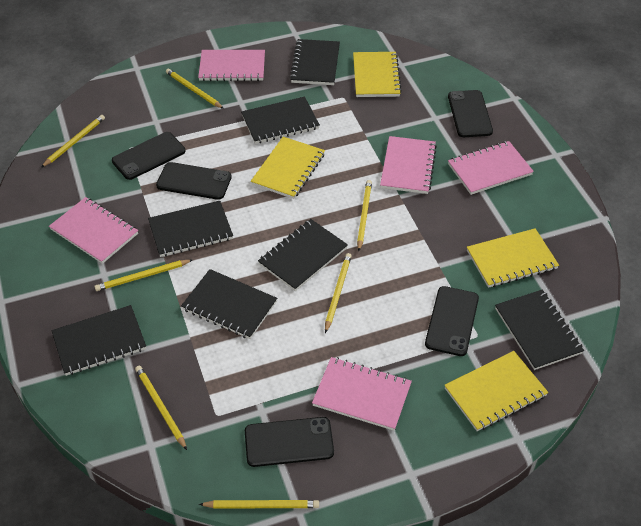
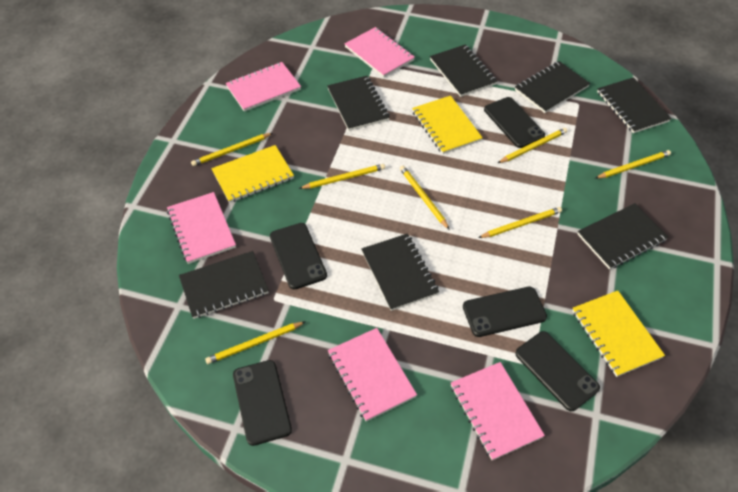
yellow notebook: 4 -> 3

